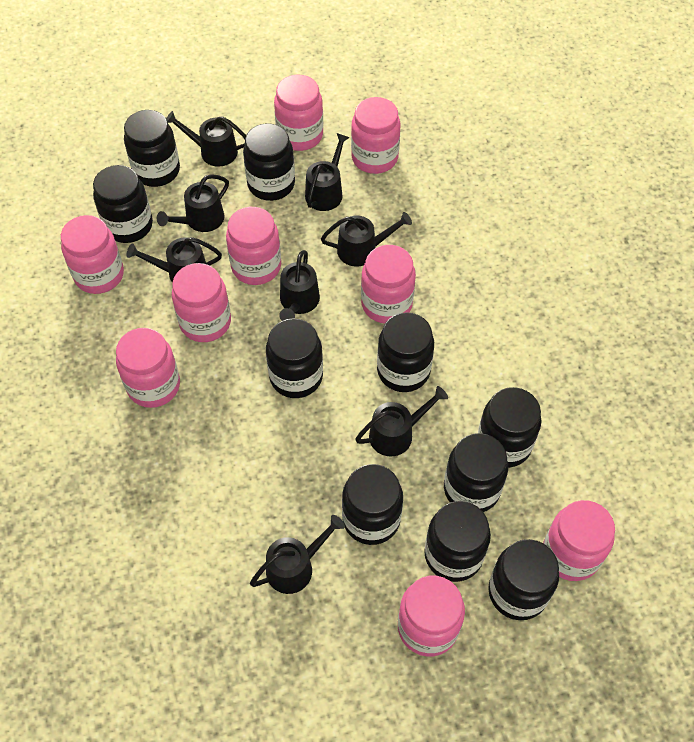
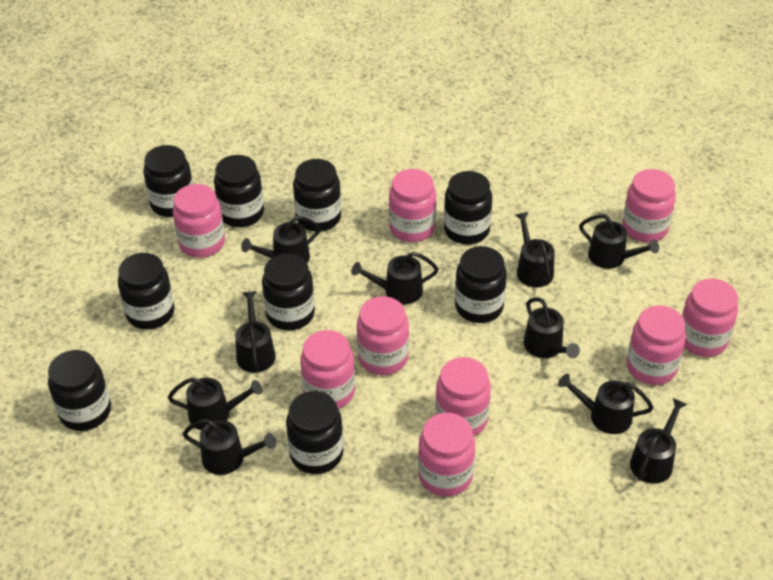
black jar: 10 -> 9
black watering can: 8 -> 10

